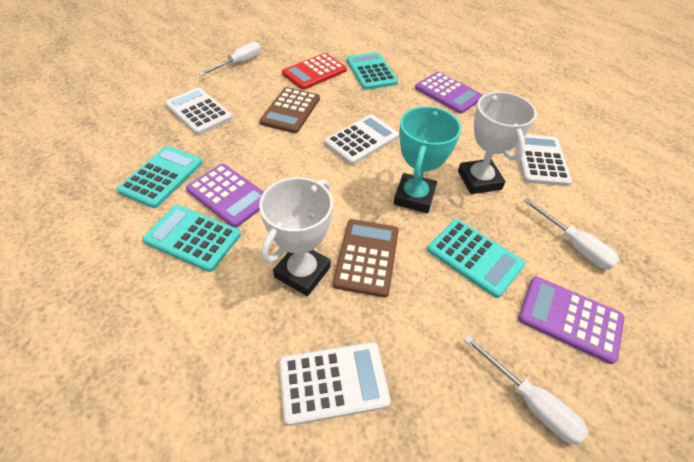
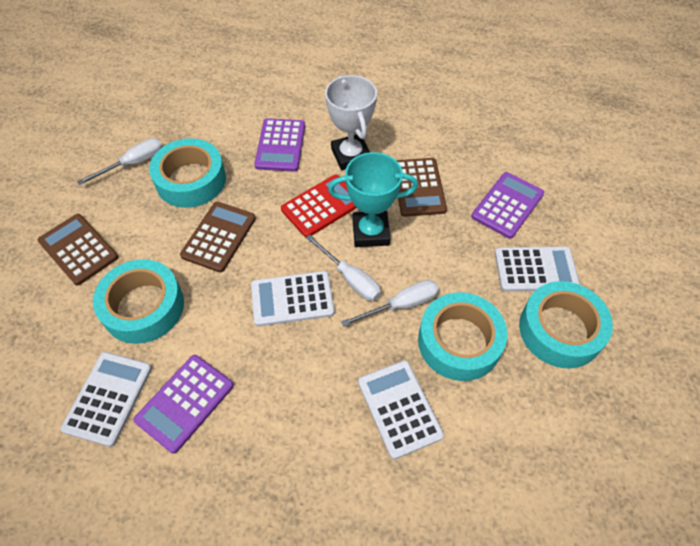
brown calculator: 2 -> 3
turquoise calculator: 4 -> 0
turquoise tape: 0 -> 4
white trophy: 2 -> 1

